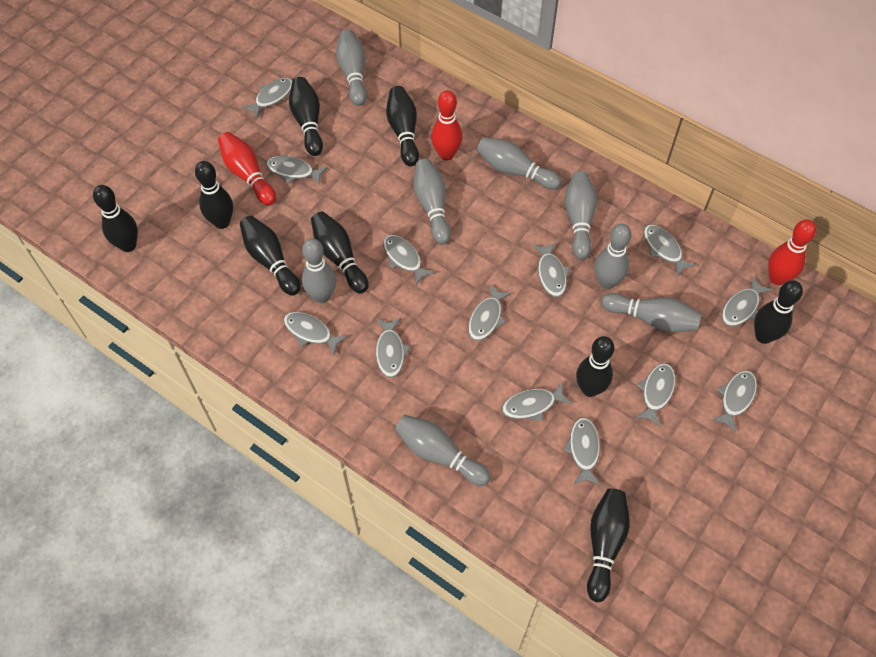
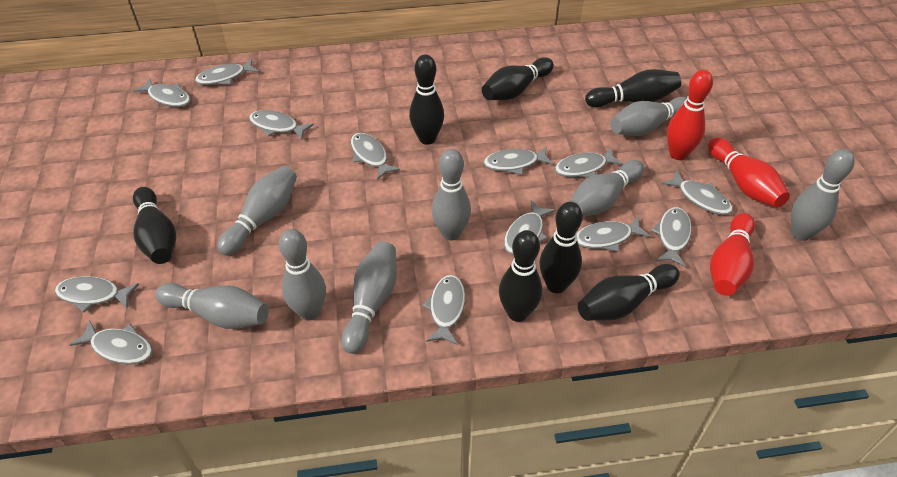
black bowling pin: 9 -> 7

